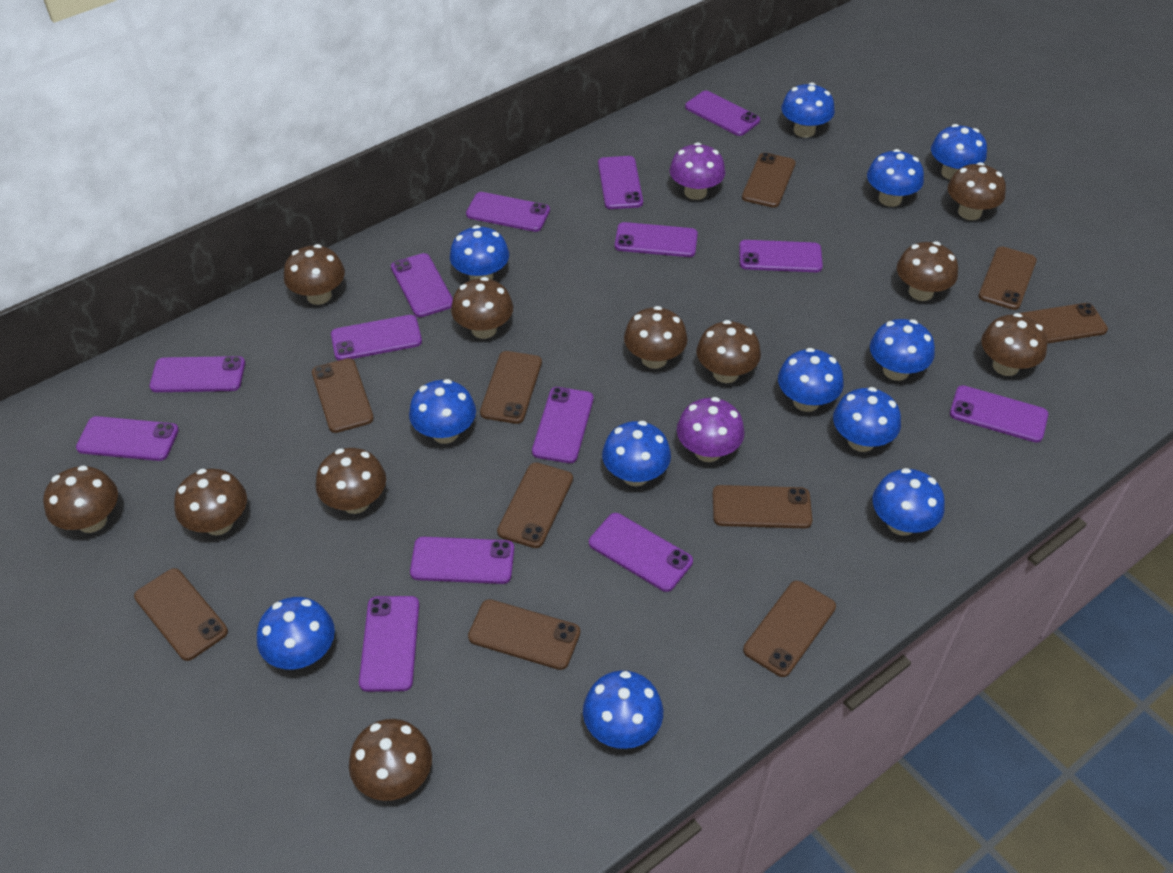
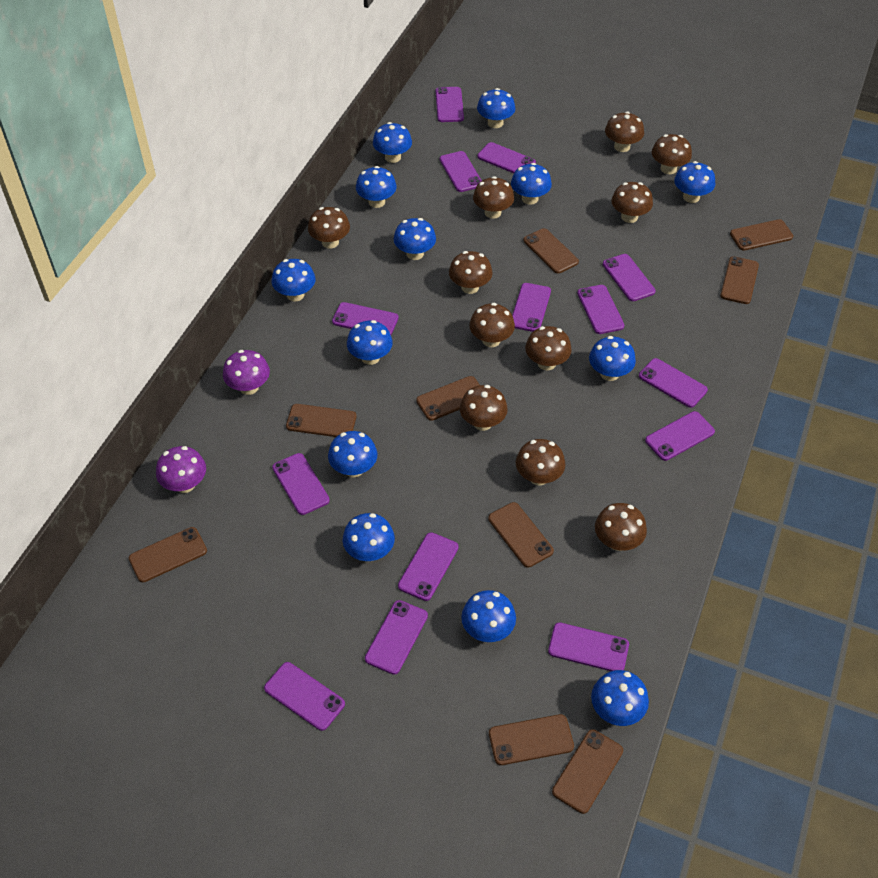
blue mushroom: 12 -> 13
brown phone: 10 -> 9

